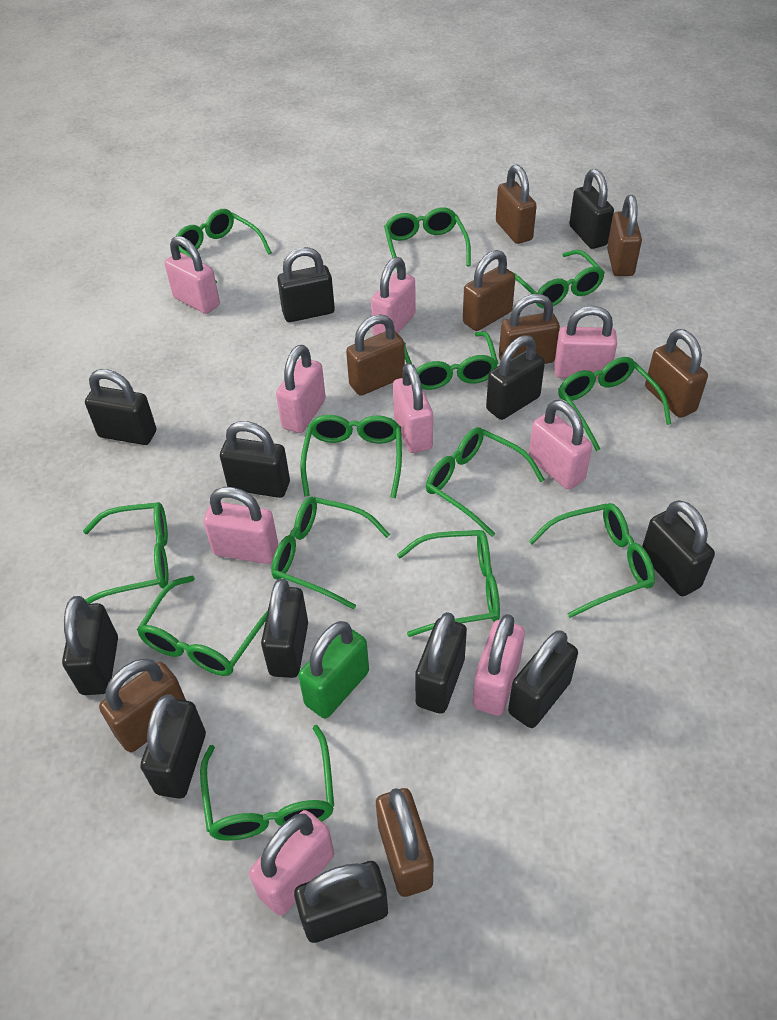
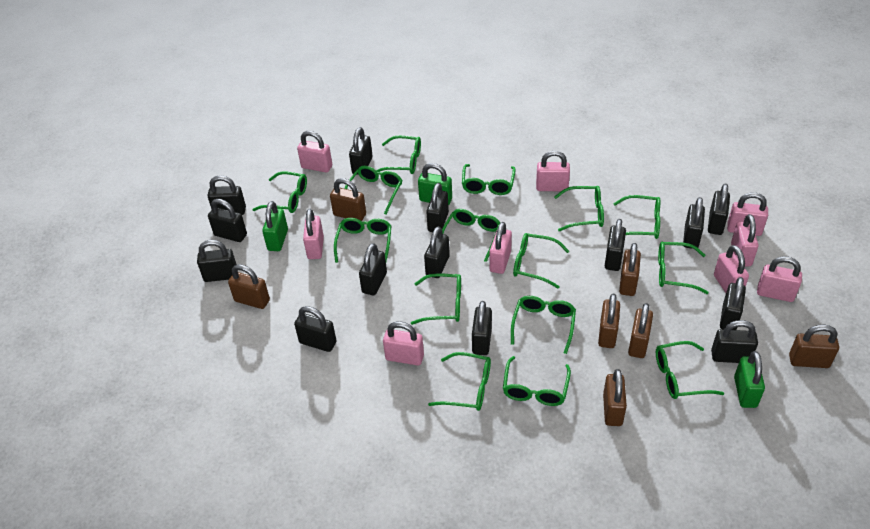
black padlock: 12 -> 14
brown padlock: 8 -> 7
green glasses: 13 -> 15
green padlock: 1 -> 3

